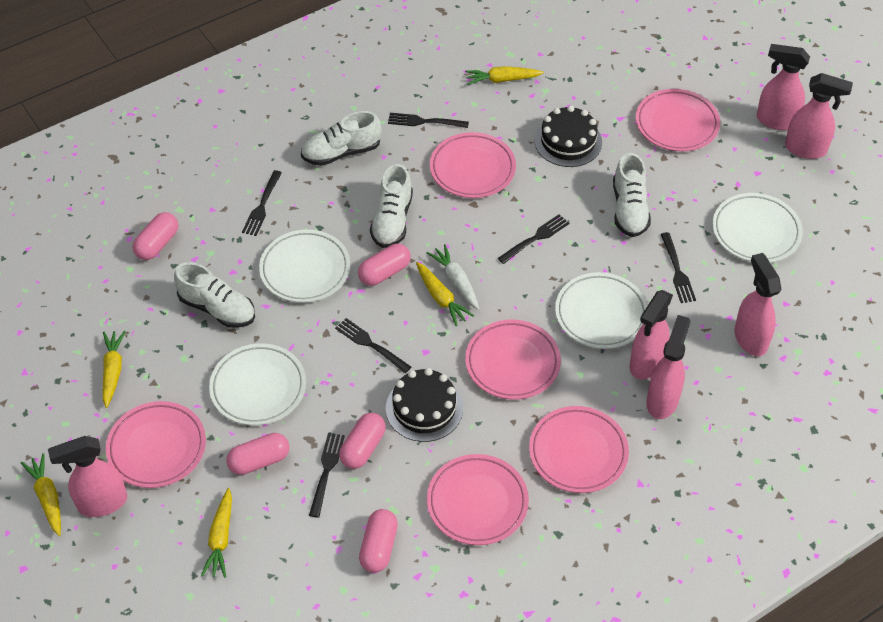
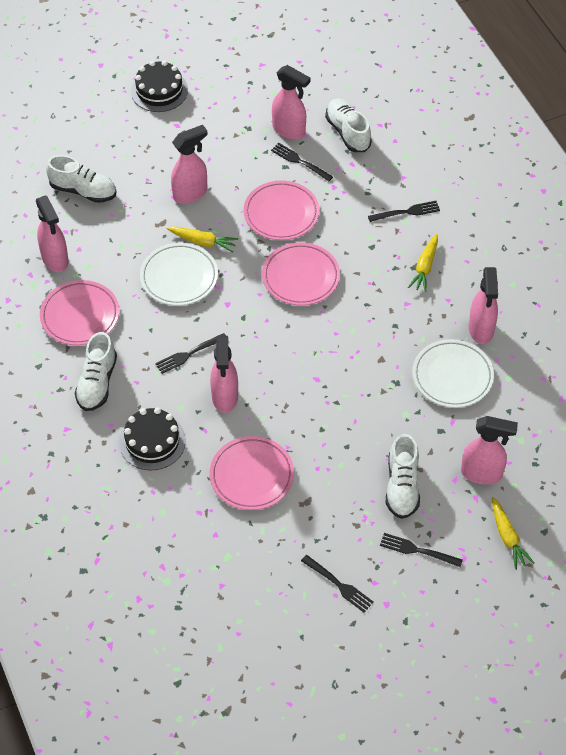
black fork: 6 -> 5
pink capsule: 5 -> 0
pink plate: 6 -> 4
white carrot: 1 -> 0
white plate: 4 -> 2
yellow carrot: 5 -> 3

